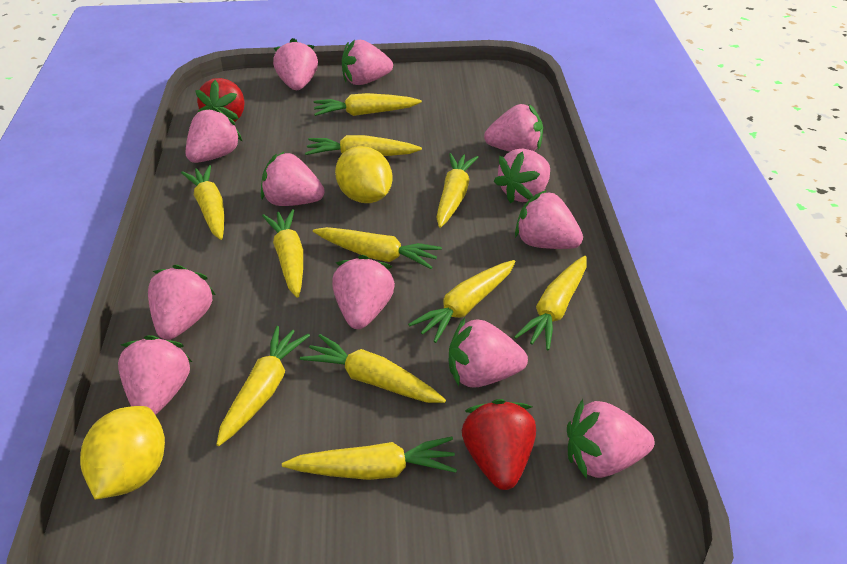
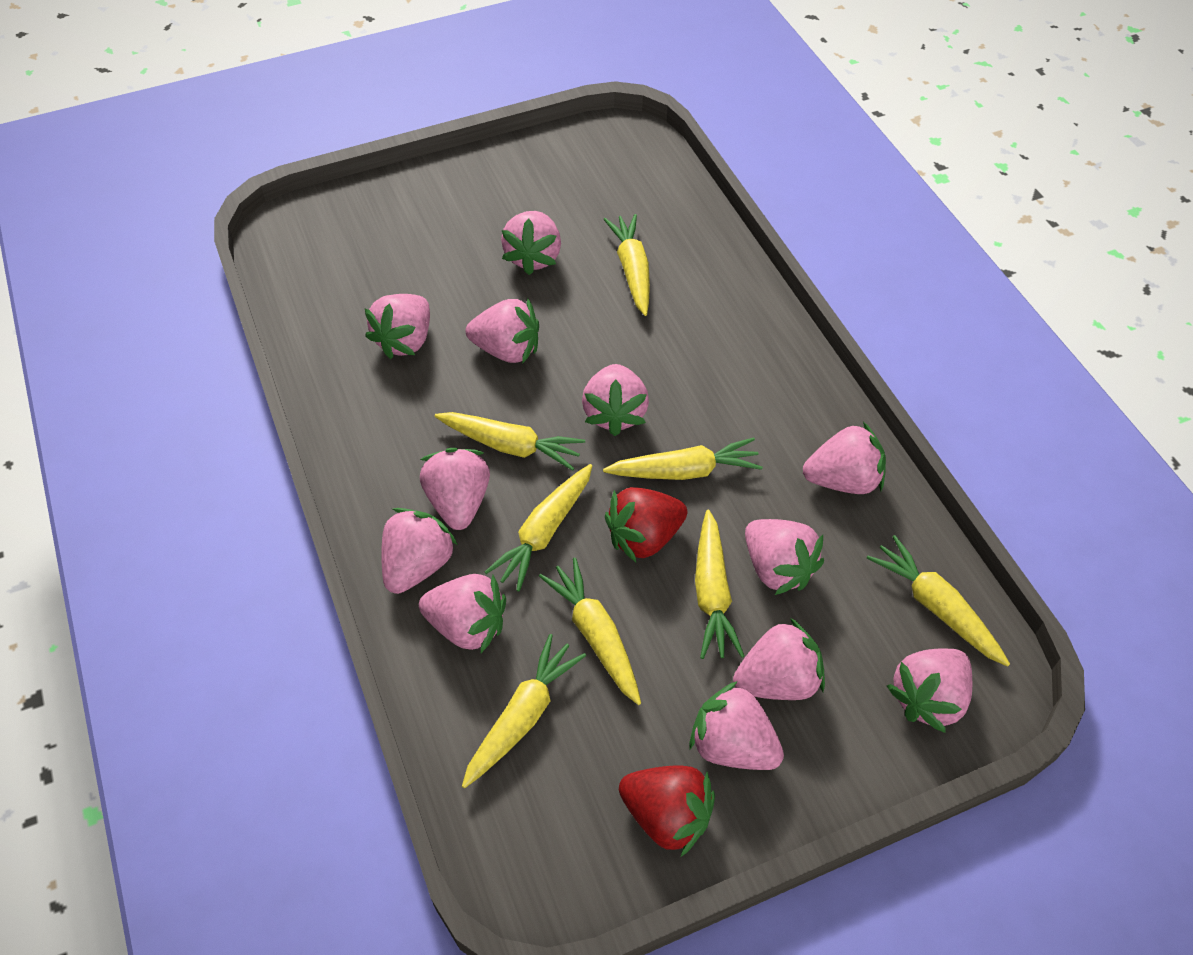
yellow carrot: 11 -> 8
yellow lemon: 2 -> 0

